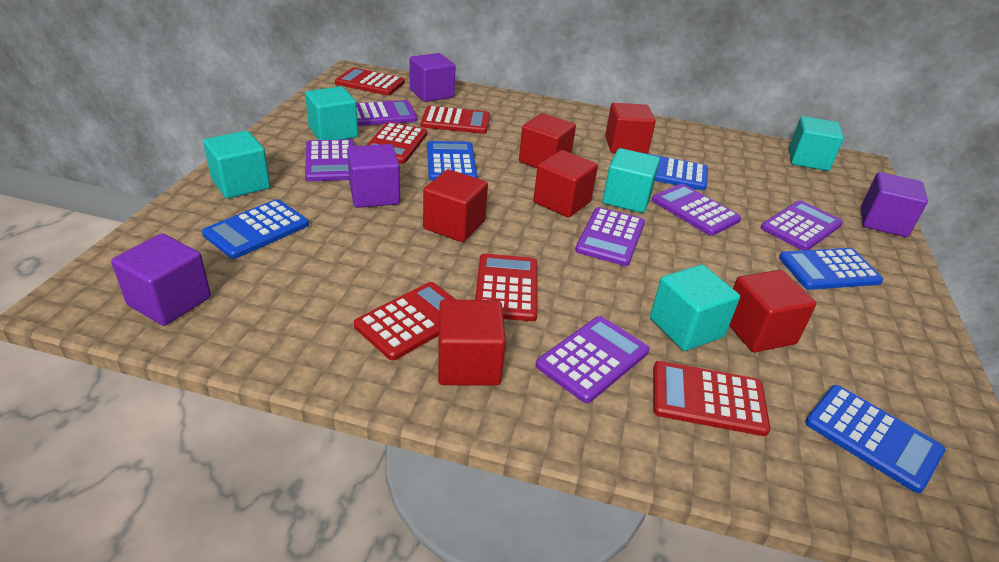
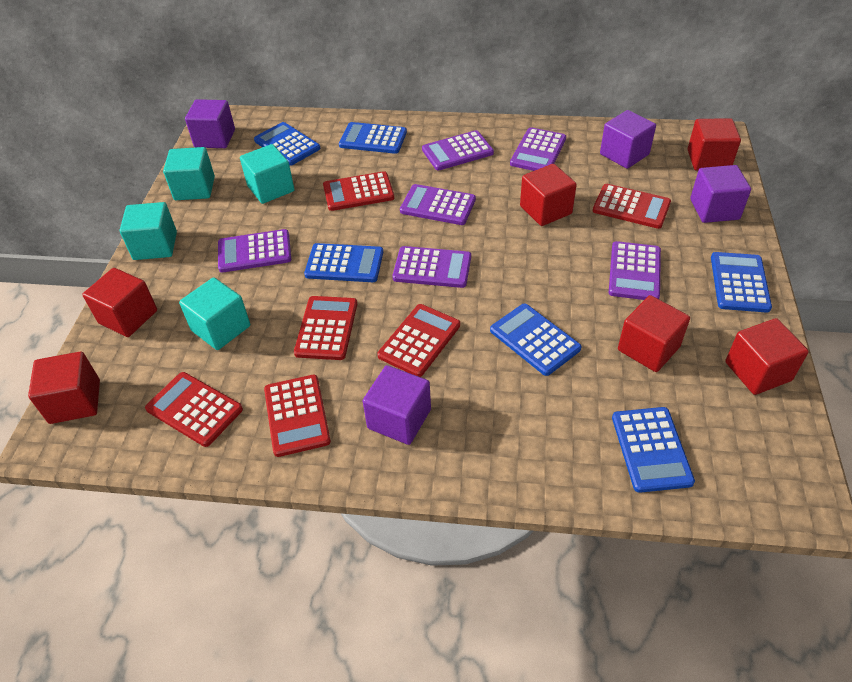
blue calculator: 5 -> 6
turquoise cube: 5 -> 4

